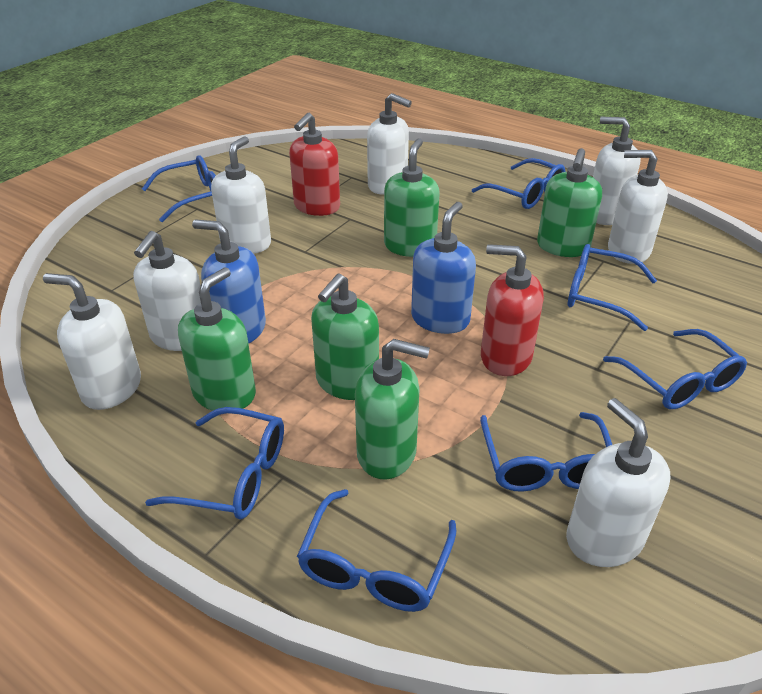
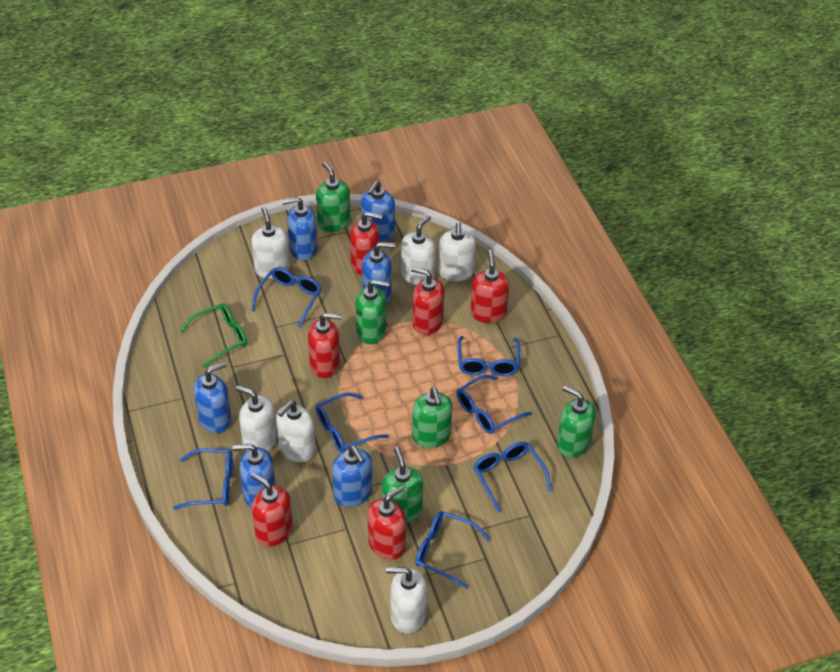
blue soap dispenser: 2 -> 6
green glasses: 0 -> 1
red soap dispenser: 2 -> 6
white soap dispenser: 7 -> 6

